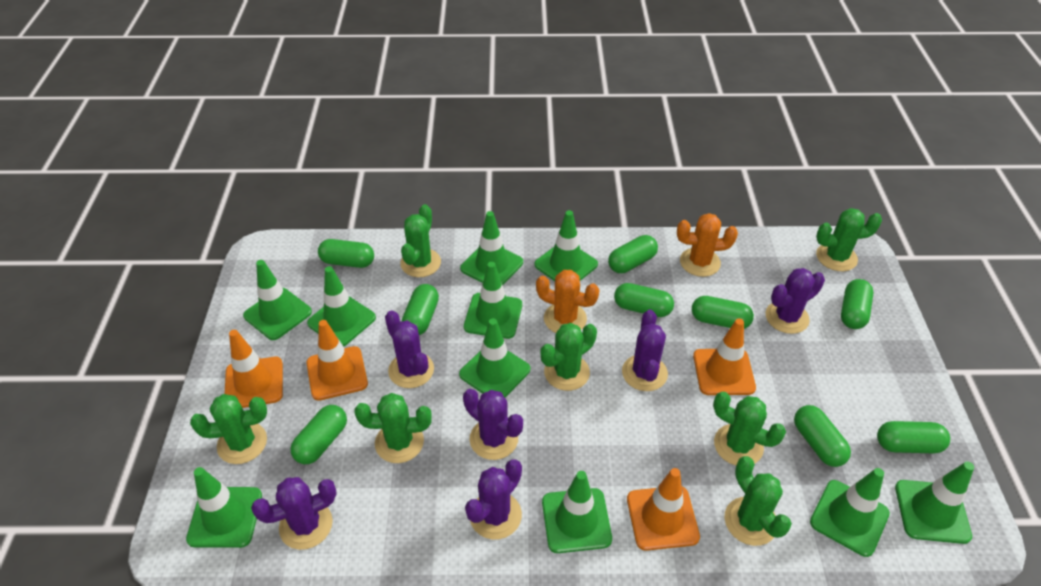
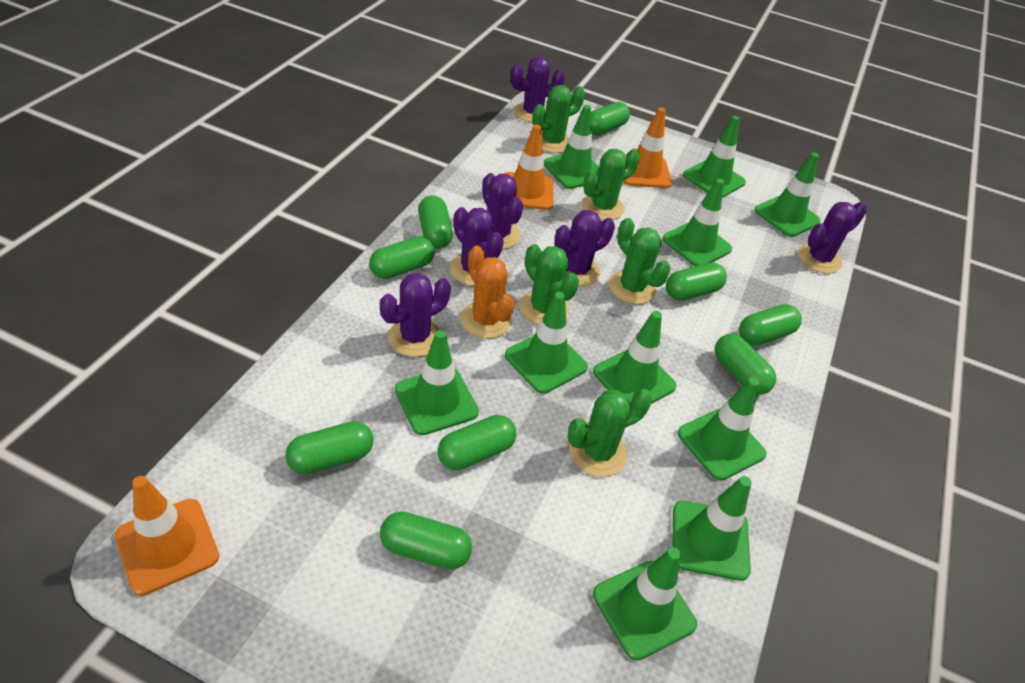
green cactus: 7 -> 5
orange cactus: 2 -> 1
orange traffic cone: 4 -> 3

